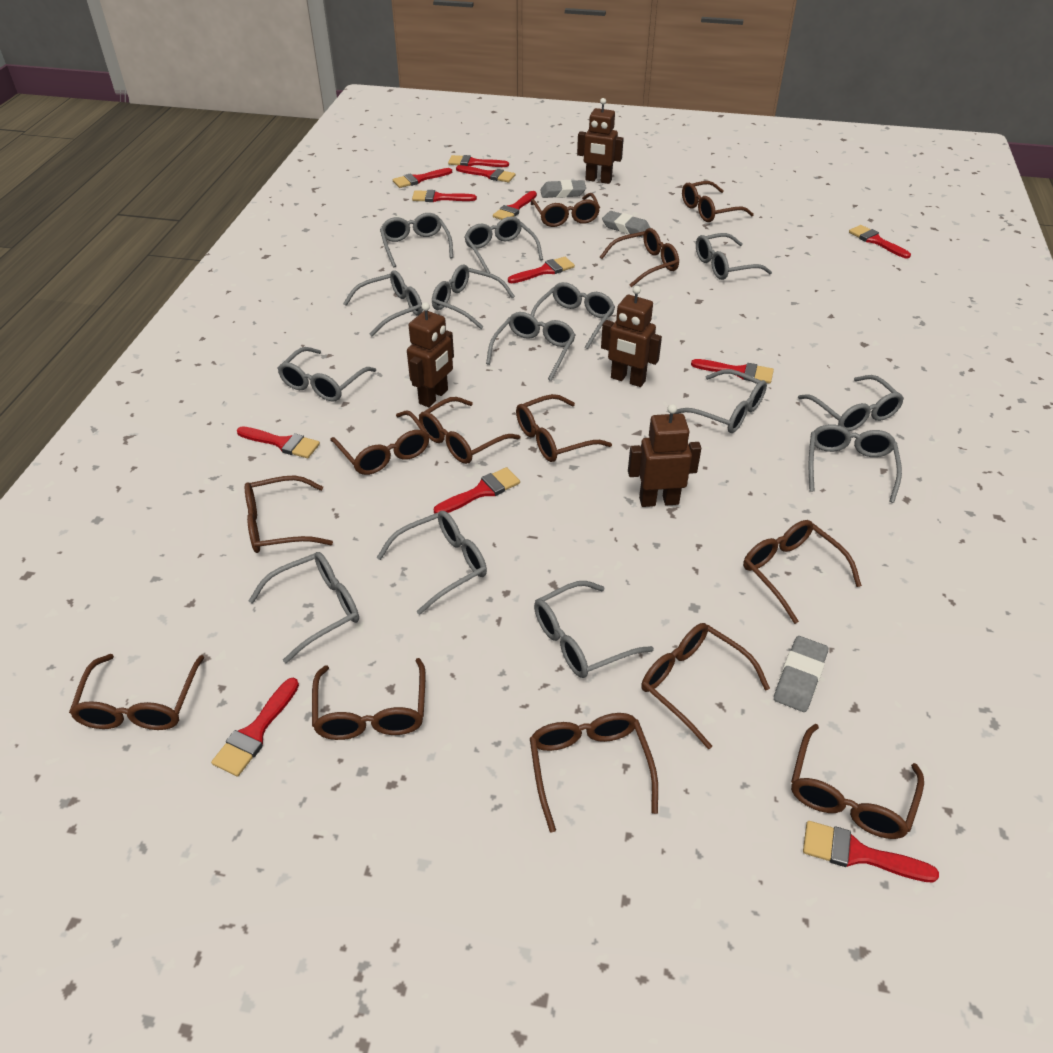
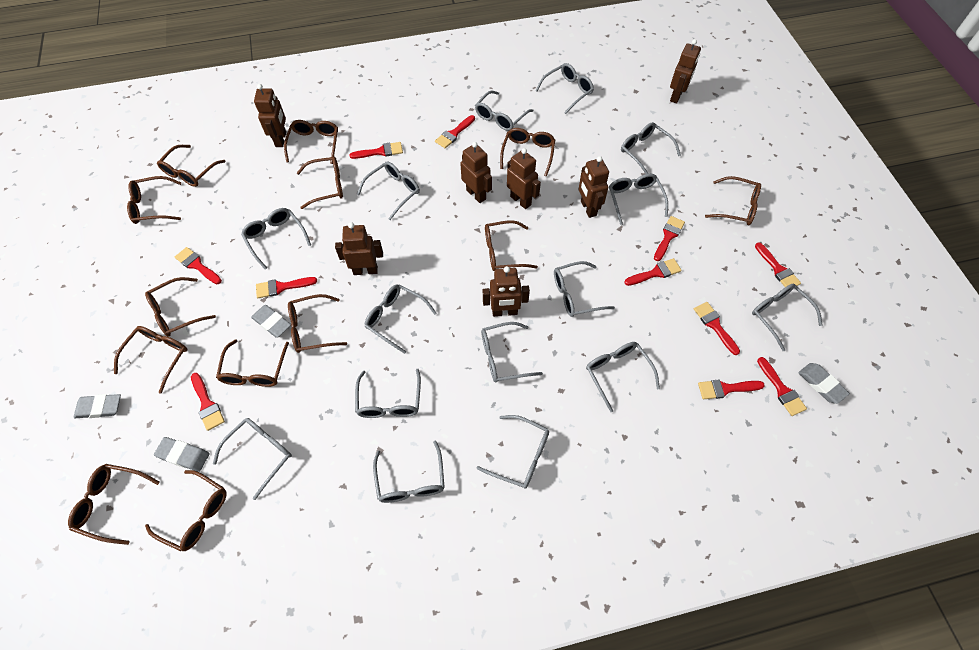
brown robot: 4 -> 7
grey eraser: 3 -> 4
grey glasses: 14 -> 15
red brush: 12 -> 11

